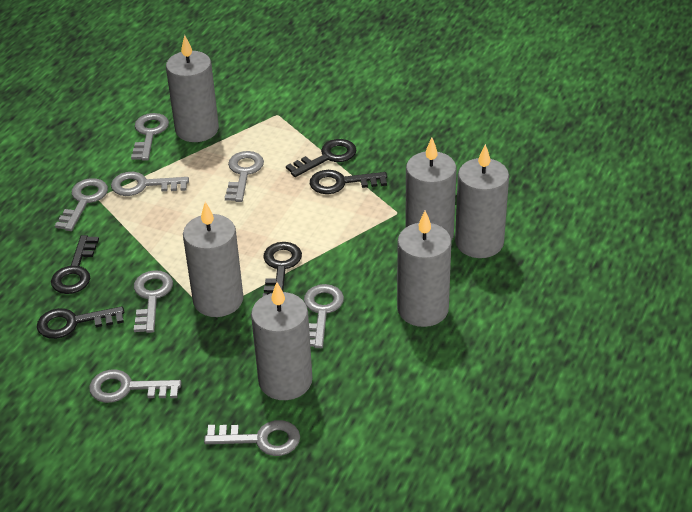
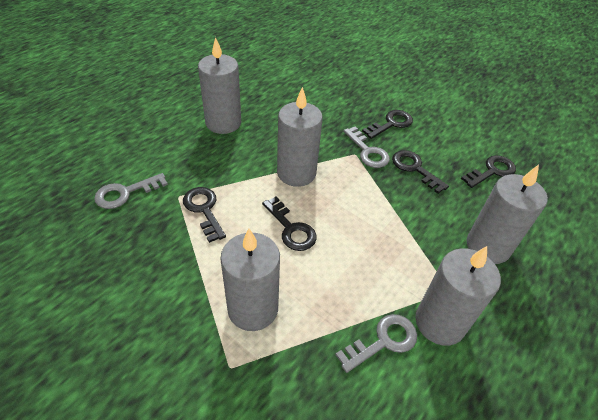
grey candle: 6 -> 5
grey key: 8 -> 3

